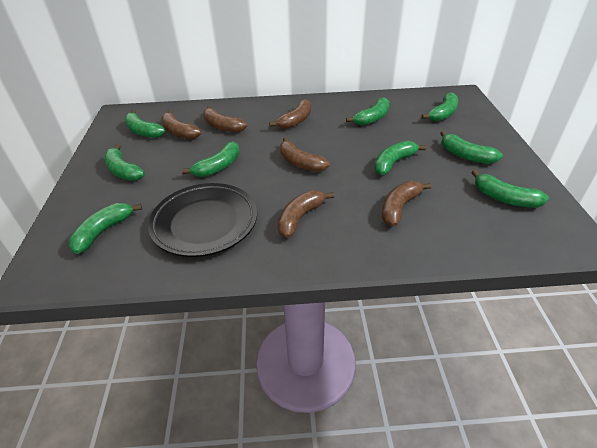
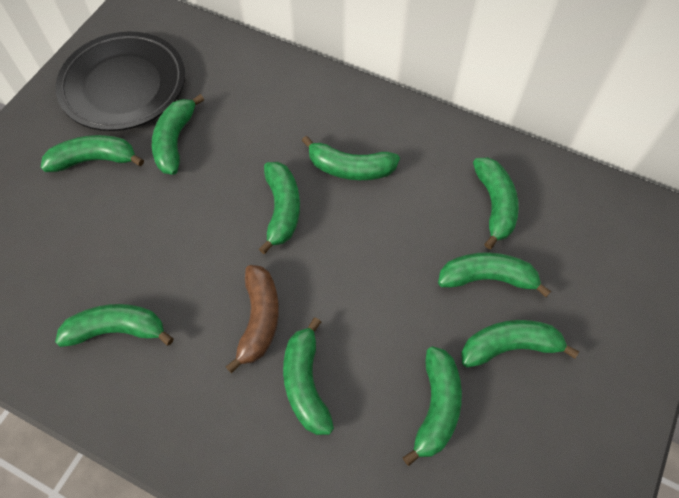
brown banana: 6 -> 1
green banana: 9 -> 10

